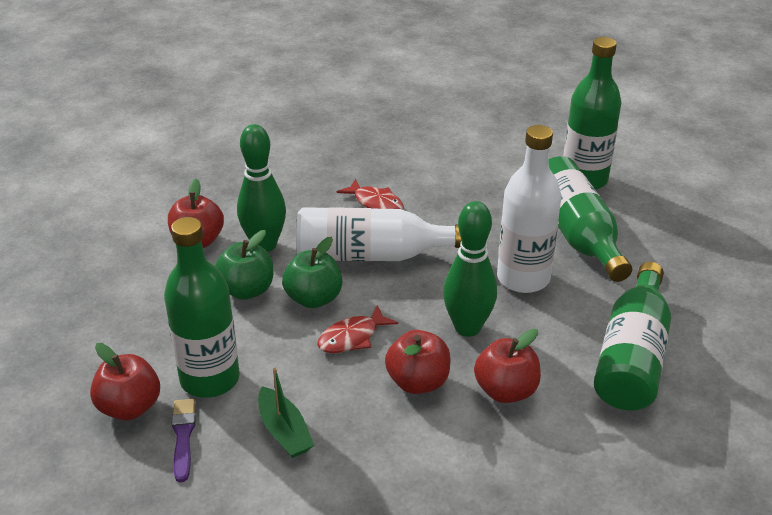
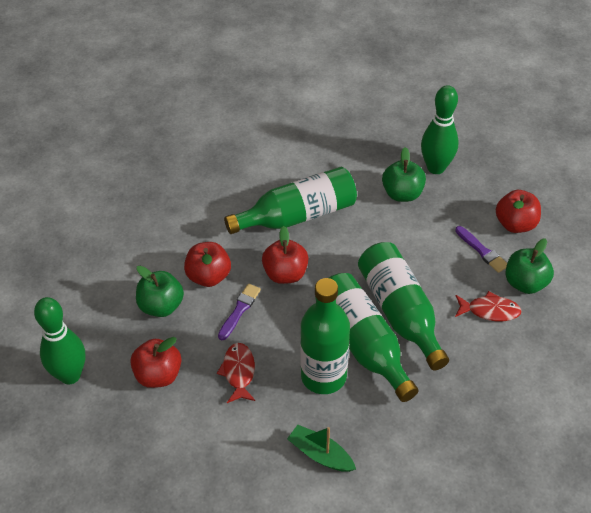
green apple: 2 -> 3
purple brush: 1 -> 2
white bottle: 2 -> 0

